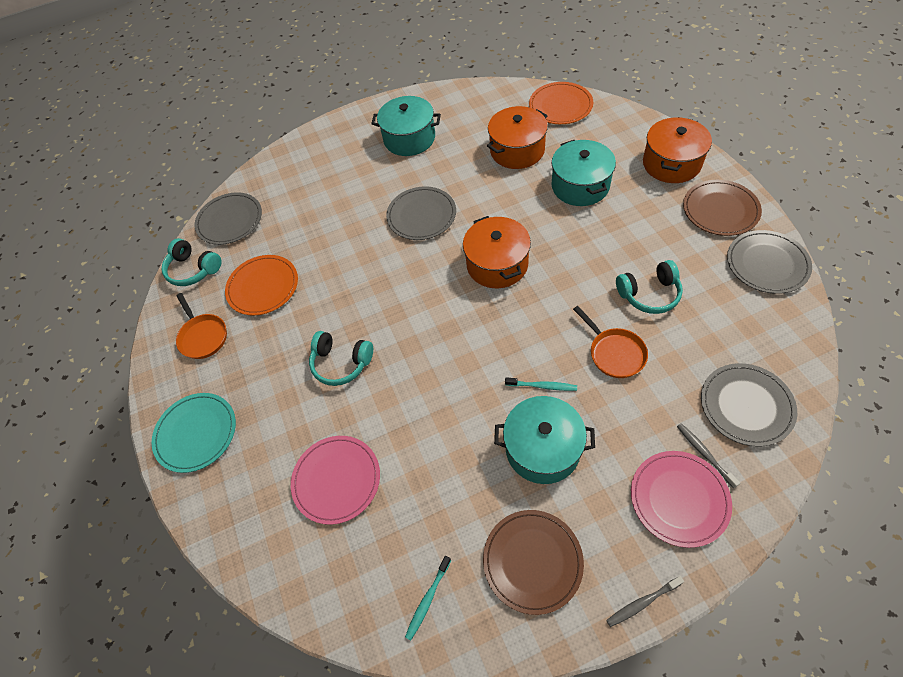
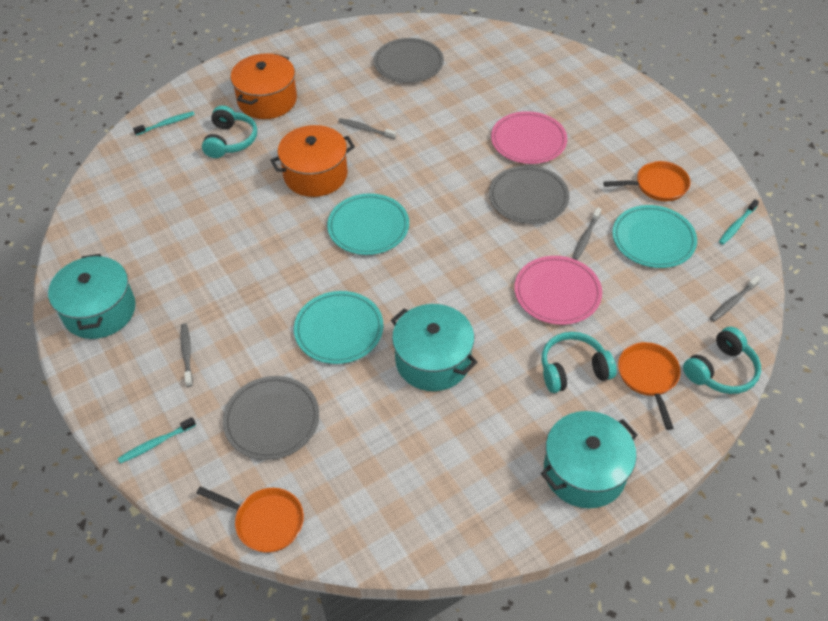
brown plate: 2 -> 0
grey plate: 4 -> 3
grey toothbrush: 2 -> 4
orange pan: 2 -> 3
orange plate: 2 -> 0
orange pot: 3 -> 2
turquoise plate: 1 -> 3
turquoise toothbrush: 2 -> 3

